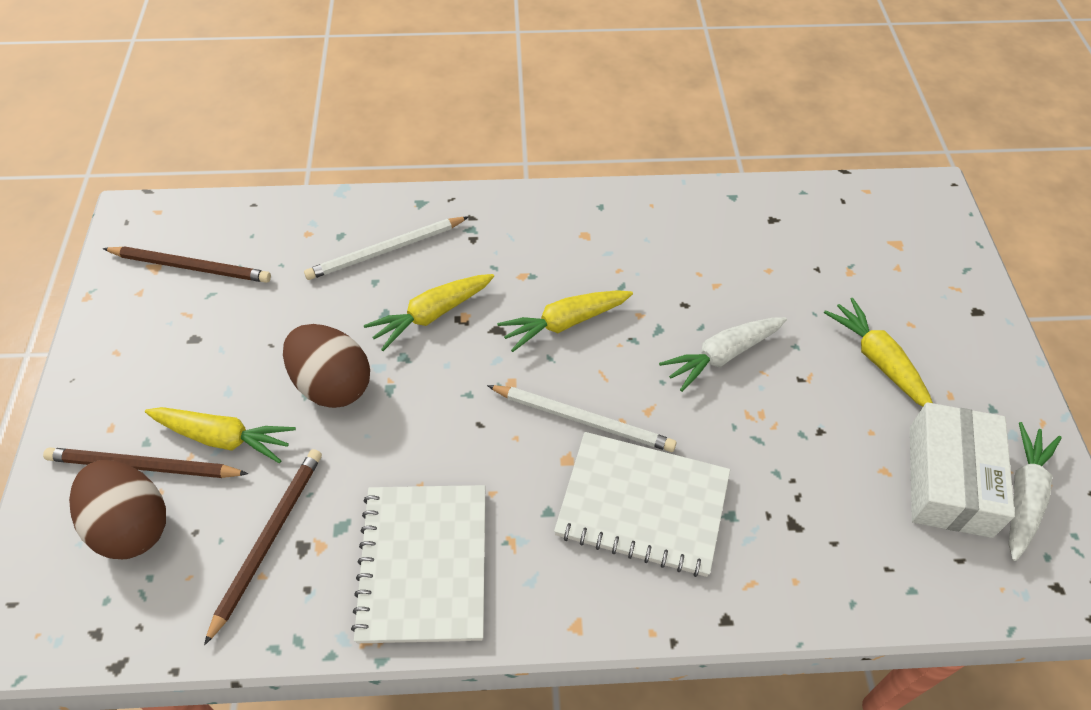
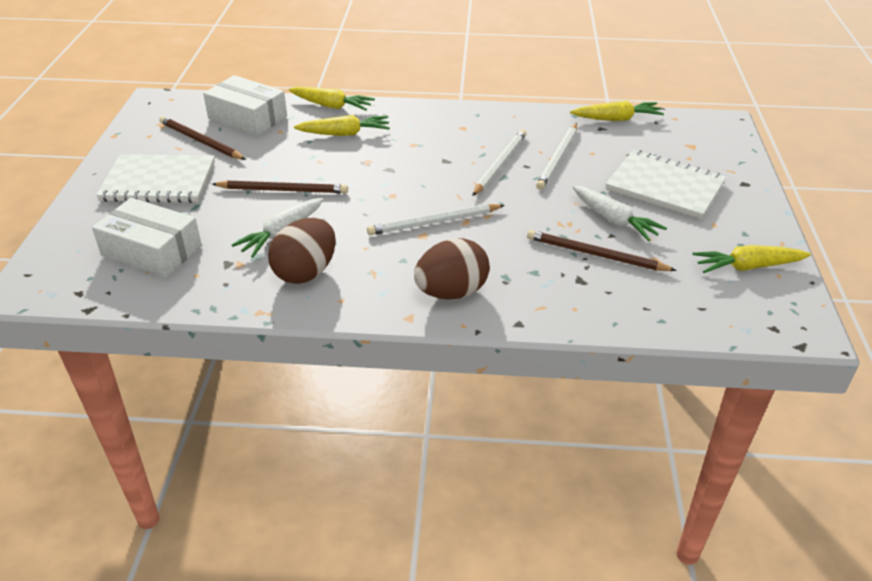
white box: 1 -> 2
white pencil: 2 -> 3

